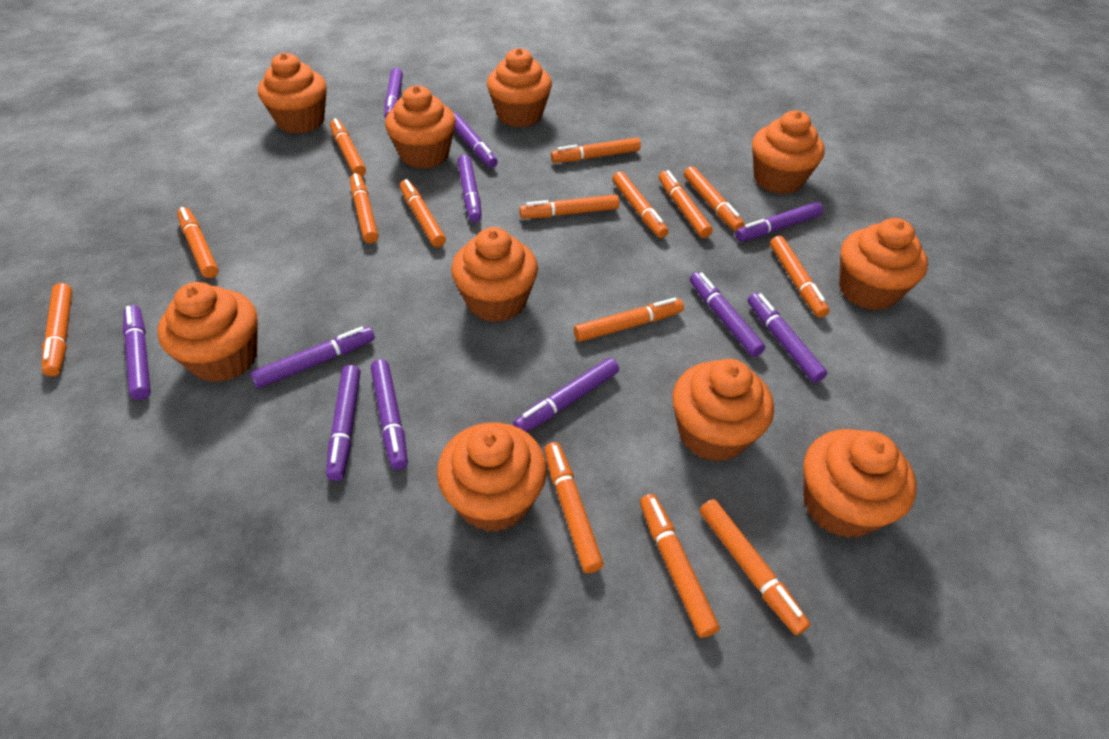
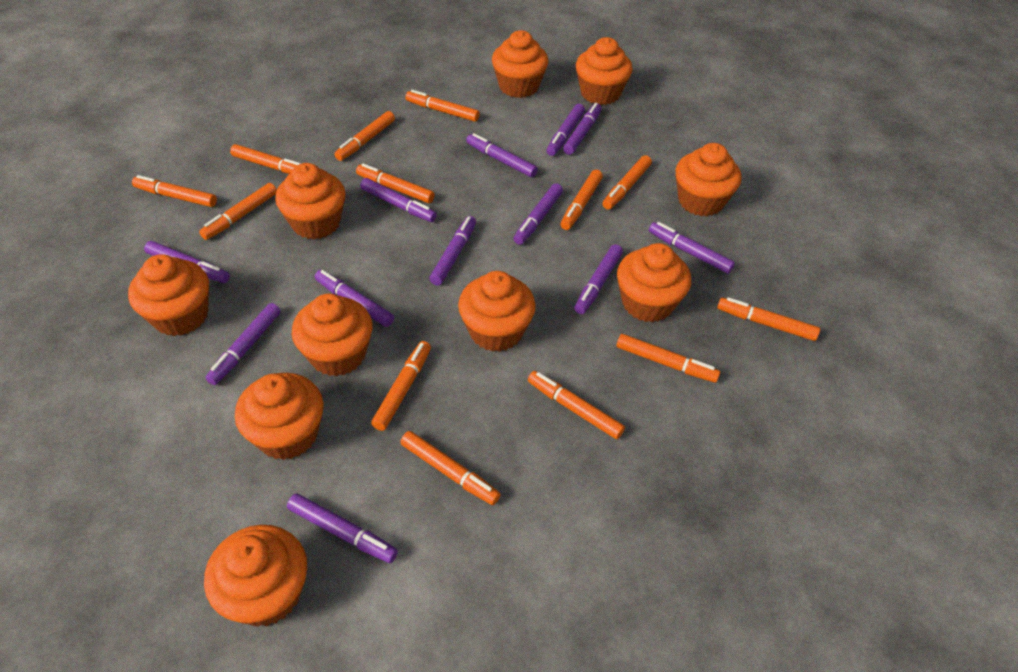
orange marker: 15 -> 13
purple marker: 11 -> 12

